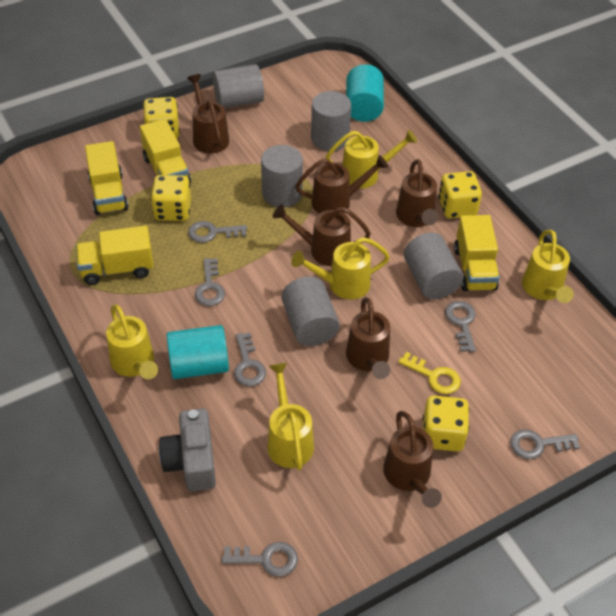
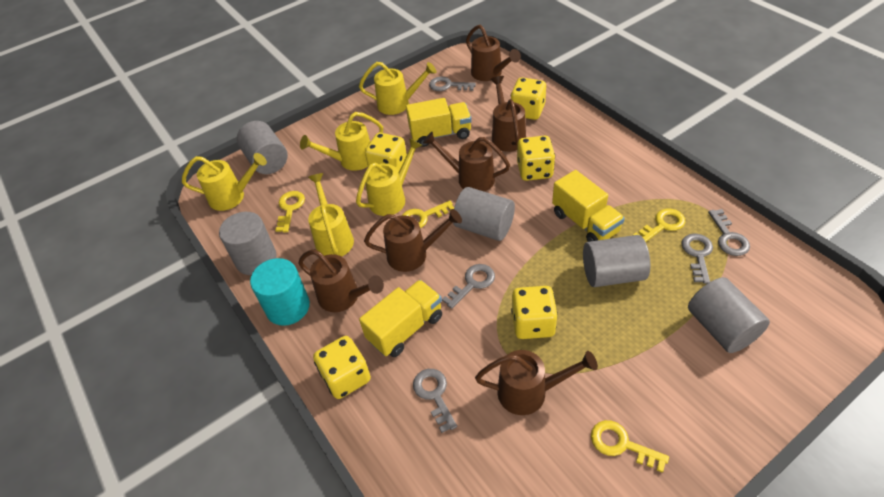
grey camera: 1 -> 0
grey key: 6 -> 5
turquoise cylinder: 2 -> 1
yellow dice: 4 -> 5
yellow key: 1 -> 4
yellow truck: 4 -> 3

